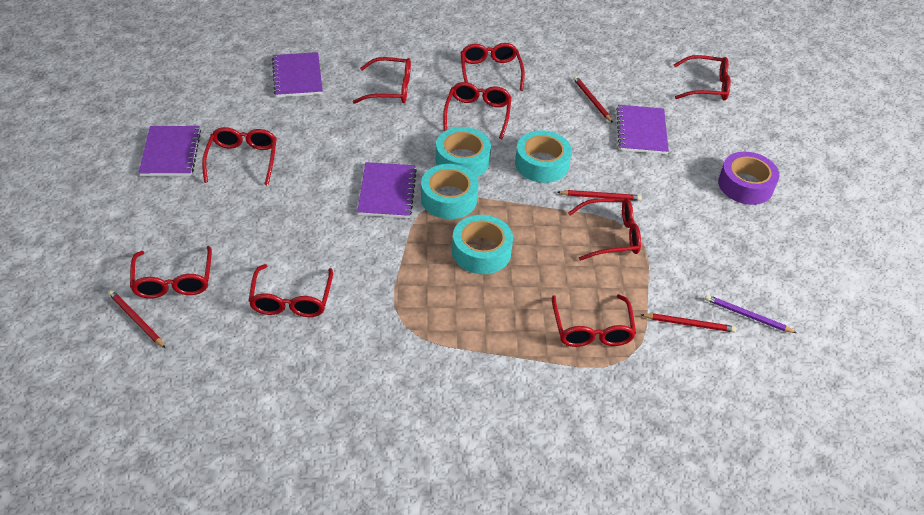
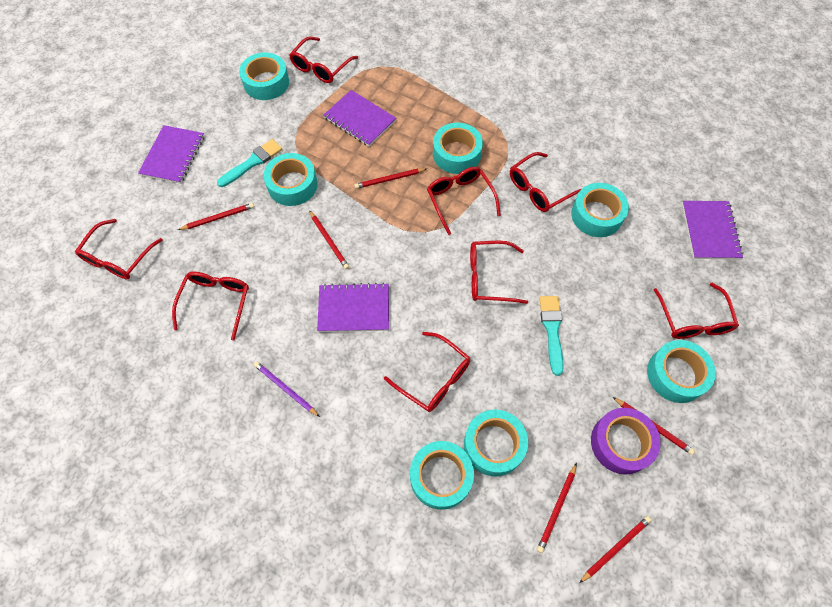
red glasses: 9 -> 8
red pencil: 4 -> 6
turquoise brush: 0 -> 2
turquoise tape: 4 -> 7

